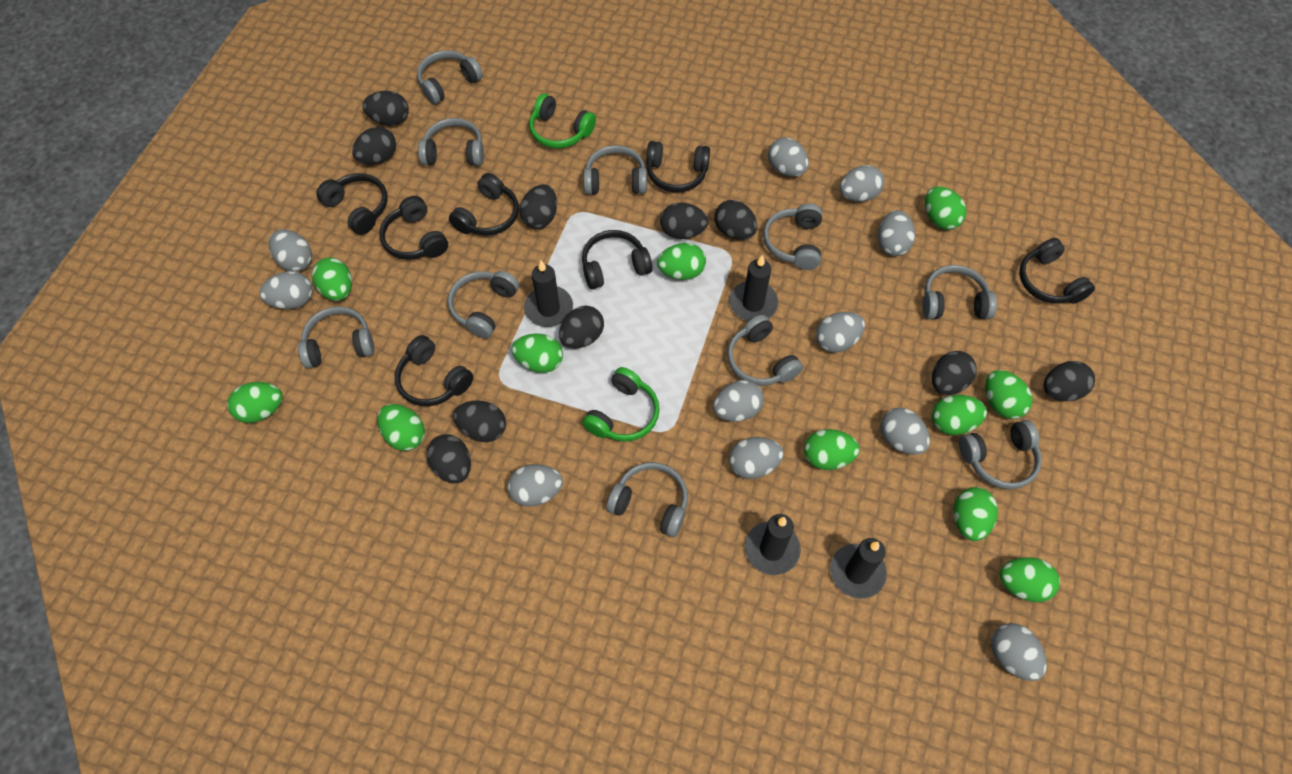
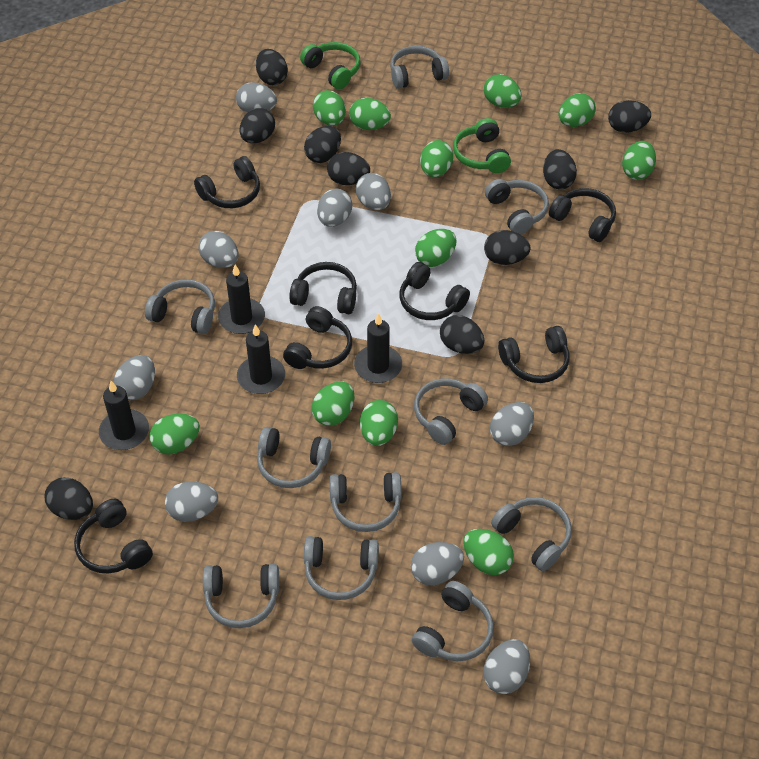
black egg: 10 -> 9
grey egg: 11 -> 9

